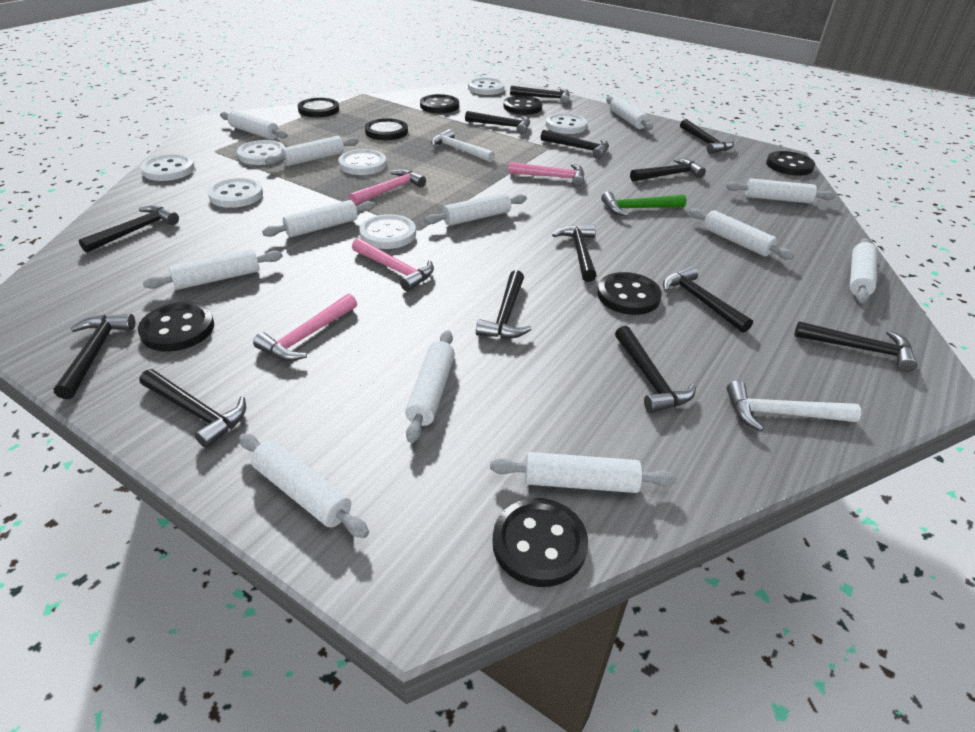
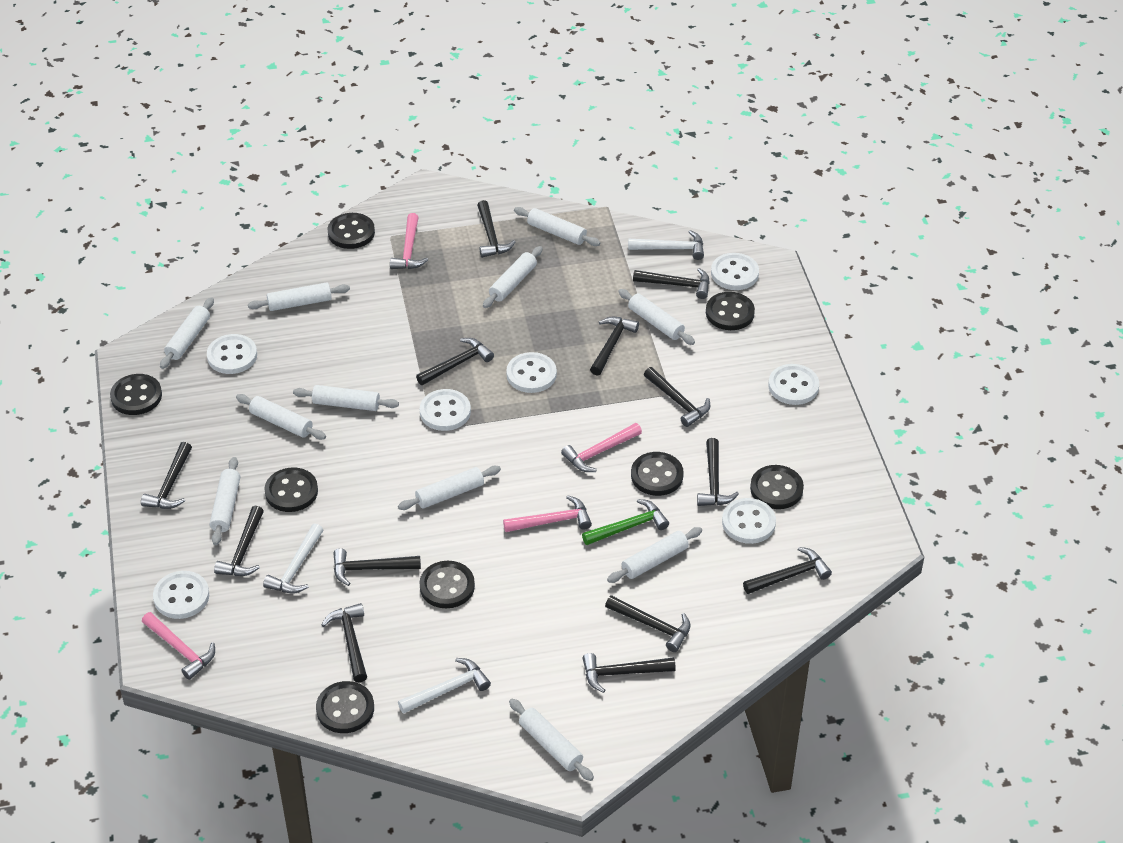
white hammer: 2 -> 3
white rolling pin: 12 -> 11

